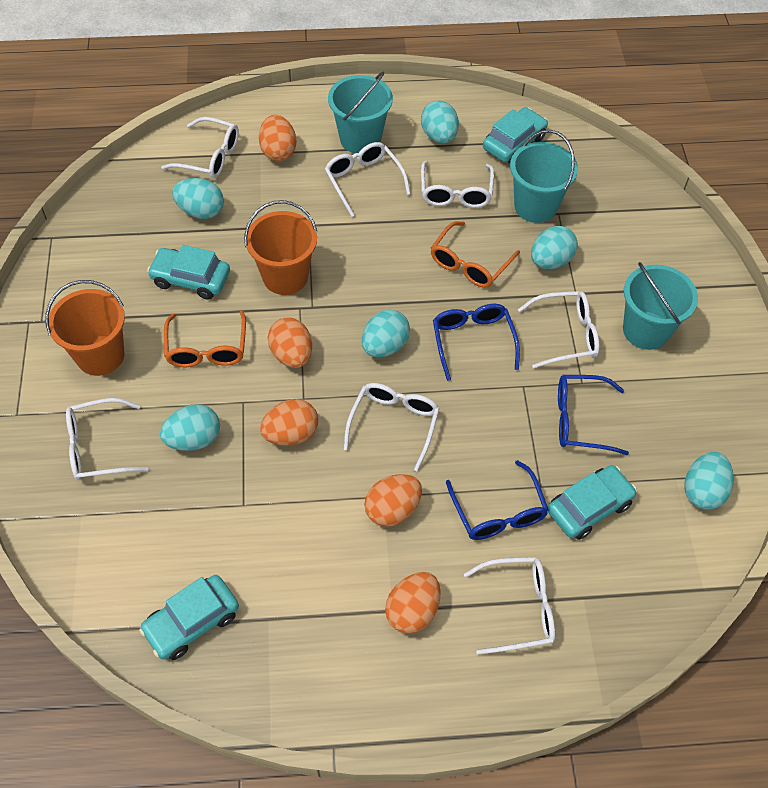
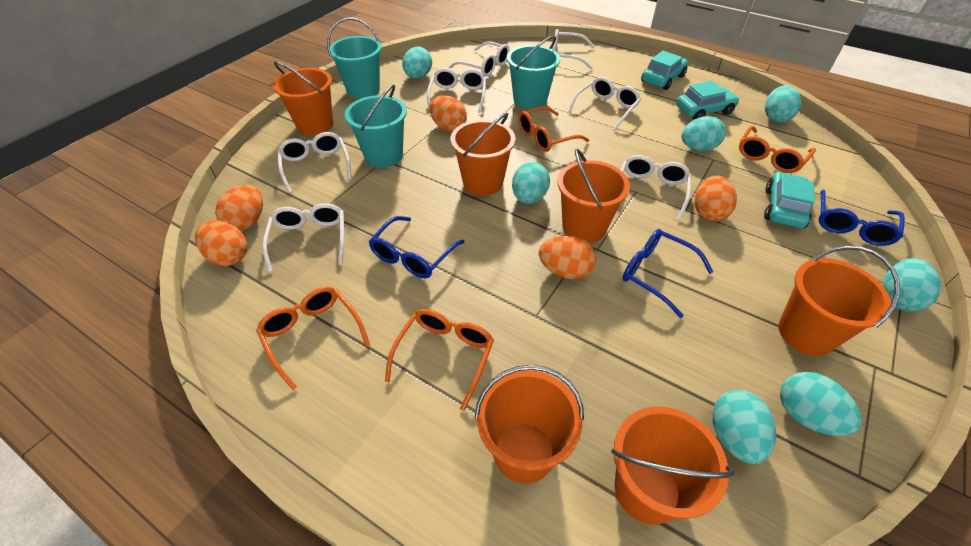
orange bucket: 2 -> 6
orange glasses: 2 -> 4
turquoise car: 4 -> 3
turquoise egg: 6 -> 7

